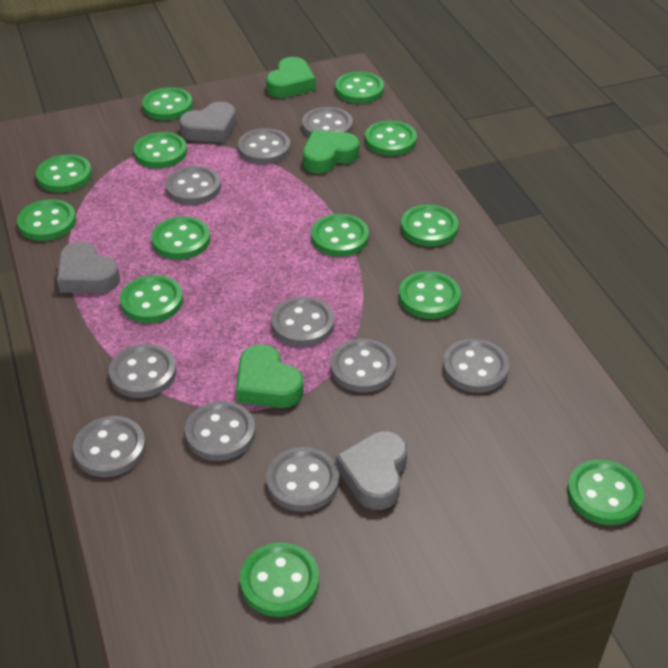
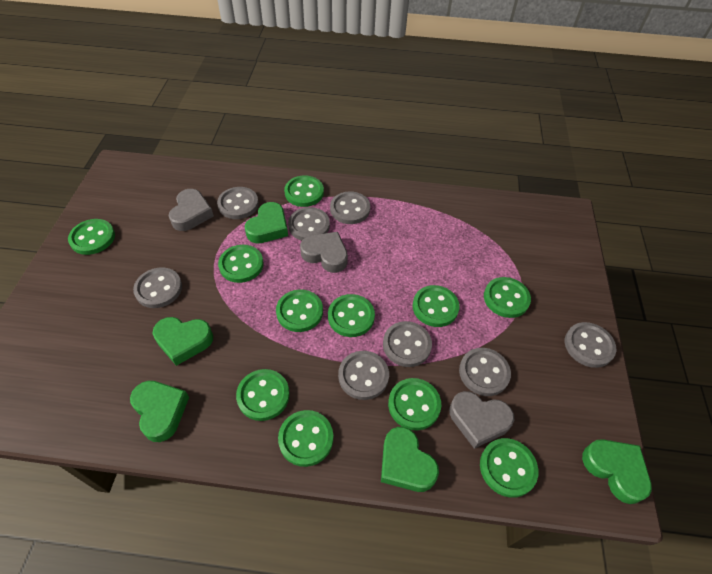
green button: 13 -> 11
green heart: 3 -> 5
grey button: 10 -> 8

